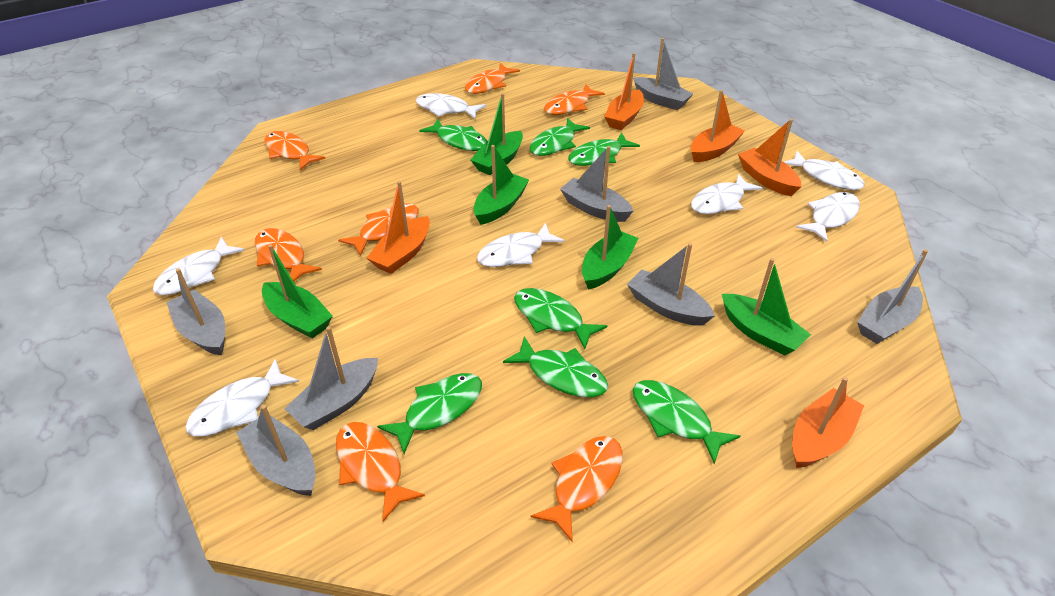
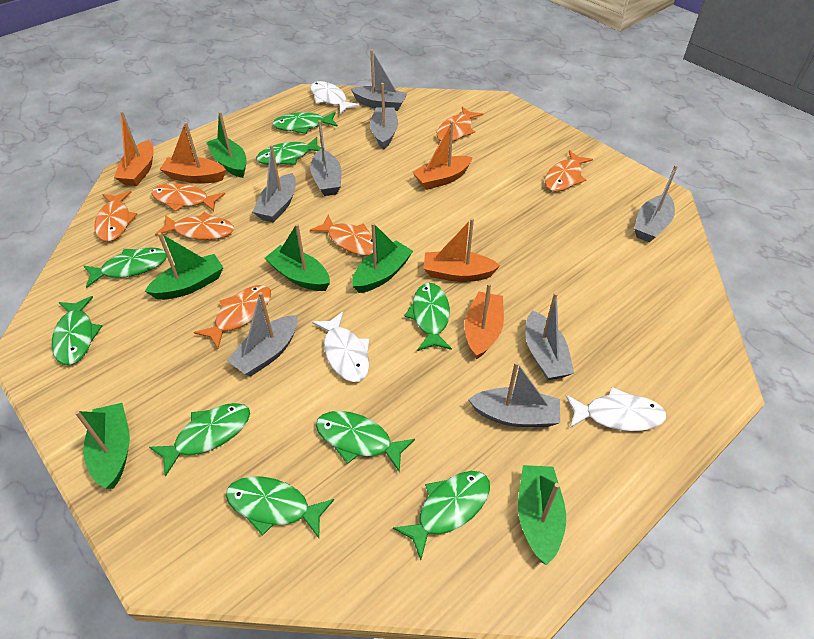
green boat: 5 -> 6
green fish: 7 -> 9
grey boat: 7 -> 8
white fish: 7 -> 3

